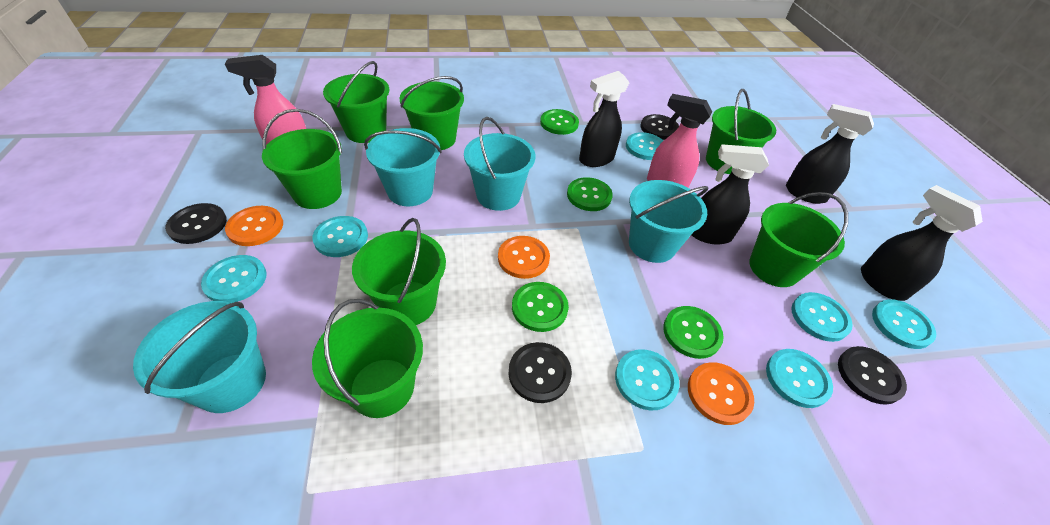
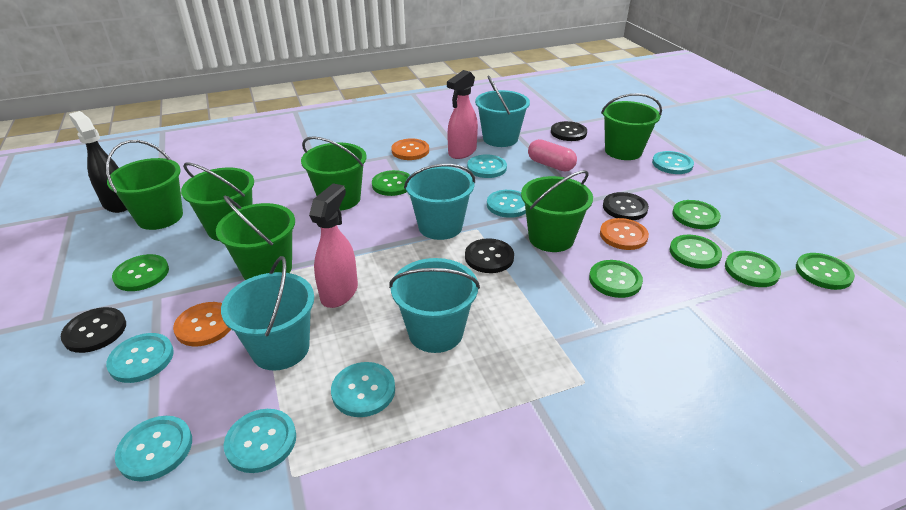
black spray bottle: 4 -> 1
green bucket: 7 -> 6
green button: 4 -> 7
pink capsule: 0 -> 1

